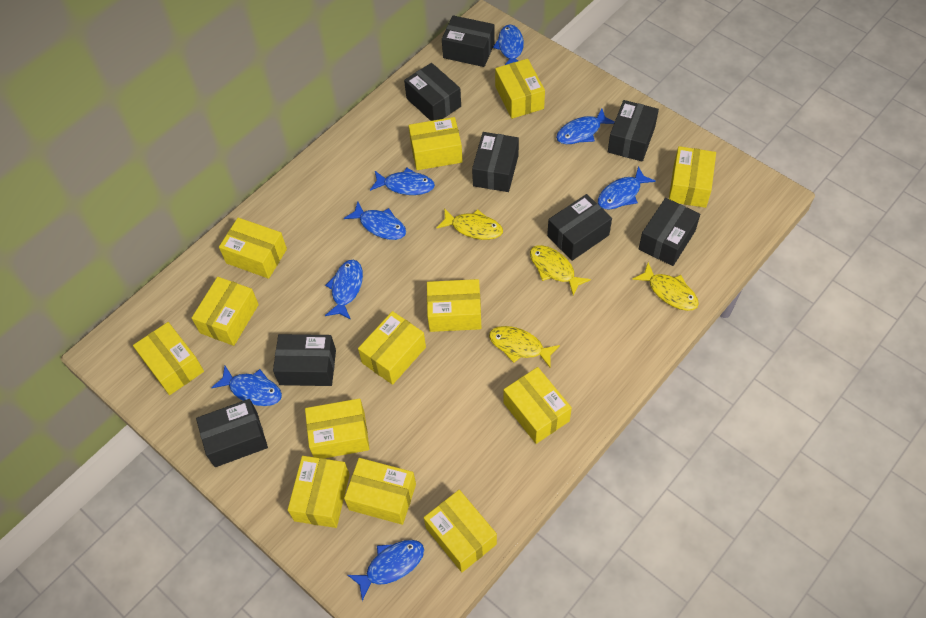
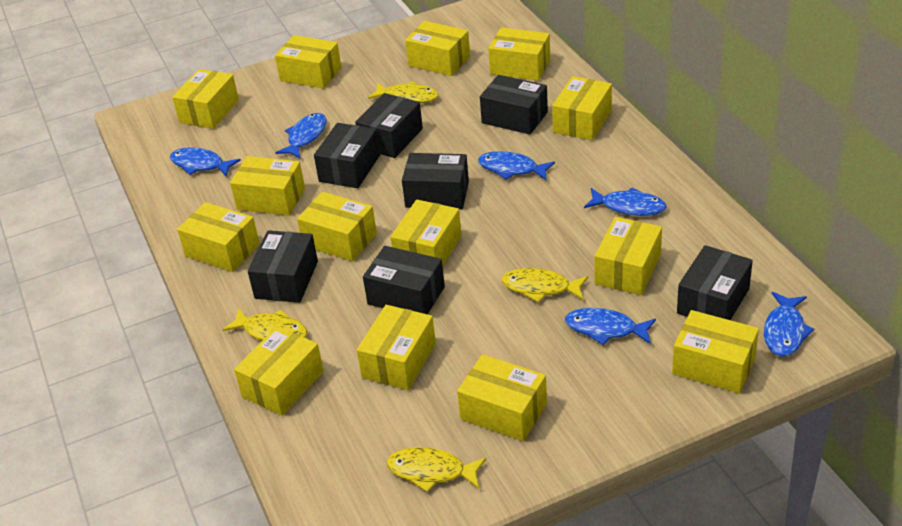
black box: 8 -> 7
blue fish: 8 -> 6
yellow box: 13 -> 14

